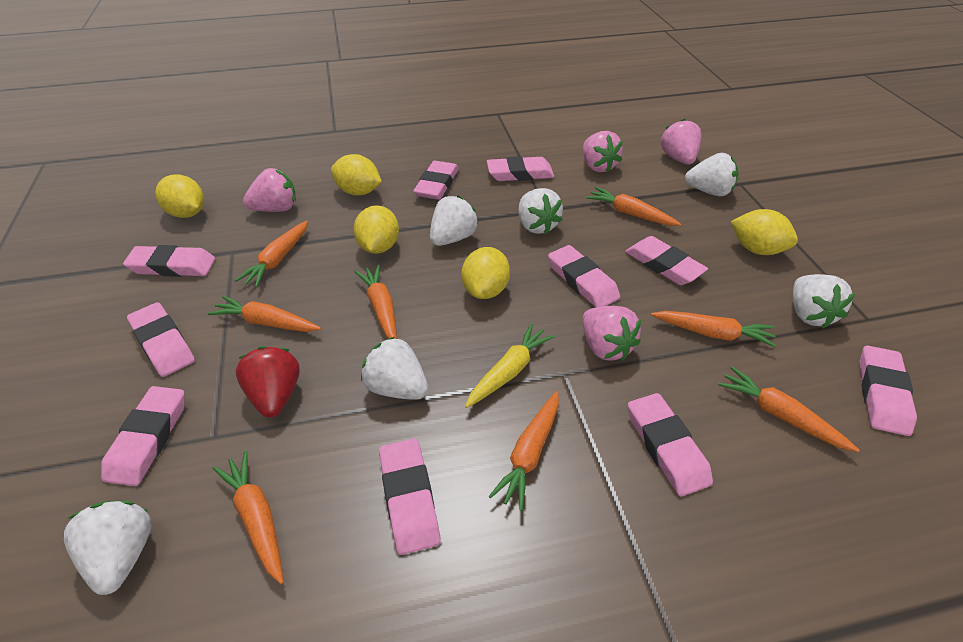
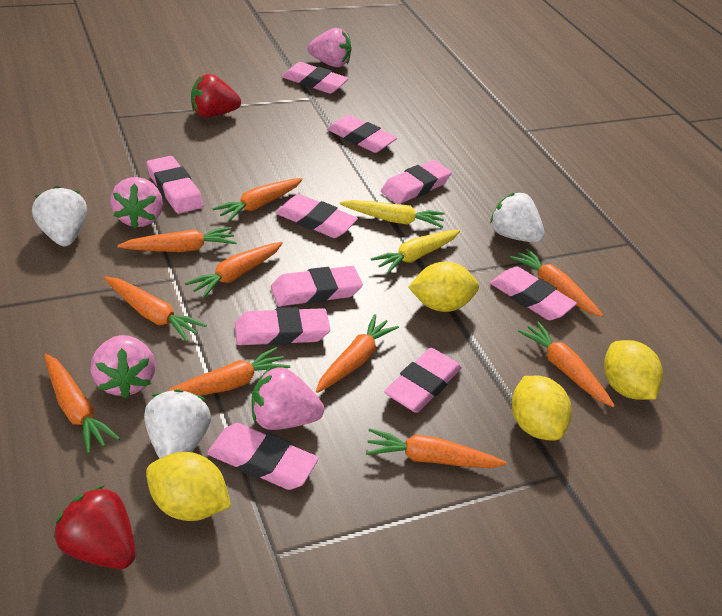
orange carrot: 8 -> 10
red strawberry: 1 -> 2
white strawberry: 6 -> 3
yellow carrot: 1 -> 2
yellow lemon: 5 -> 4

